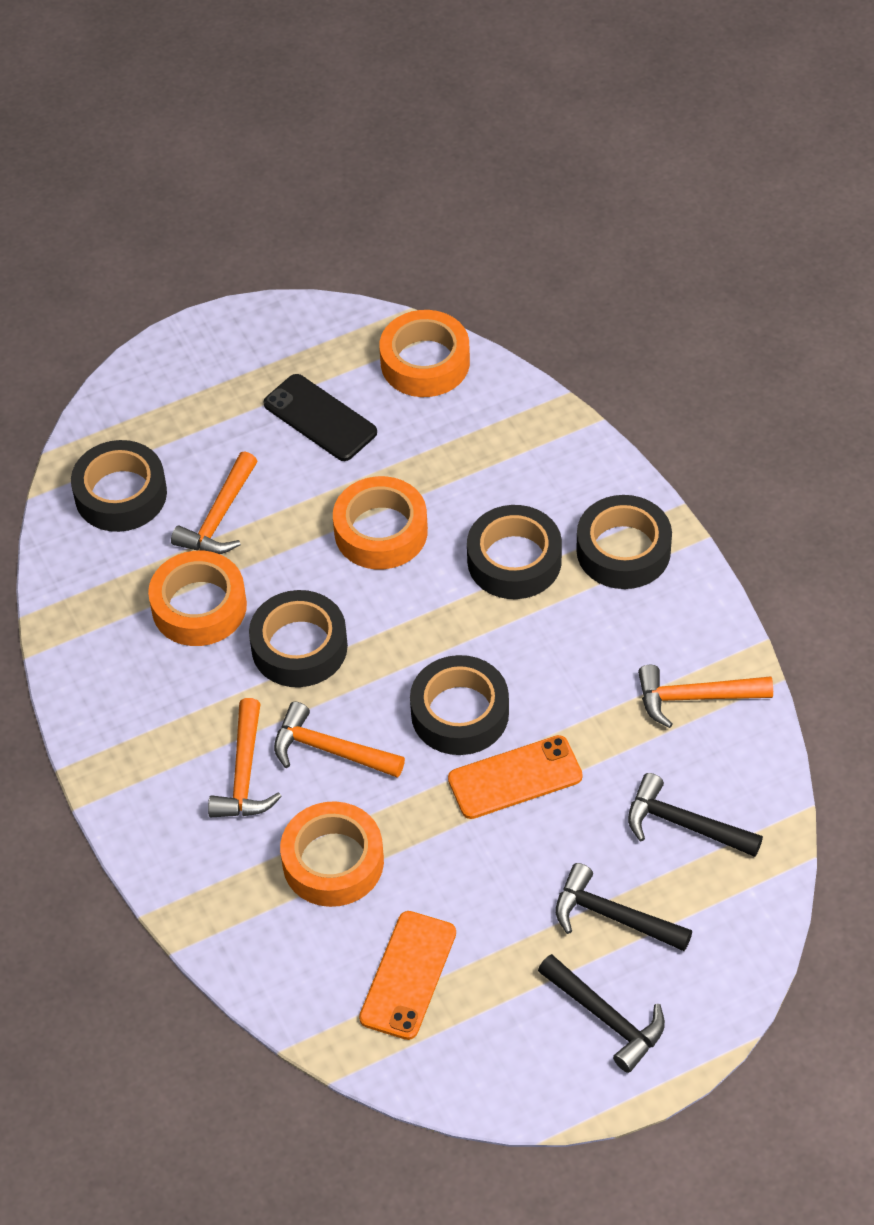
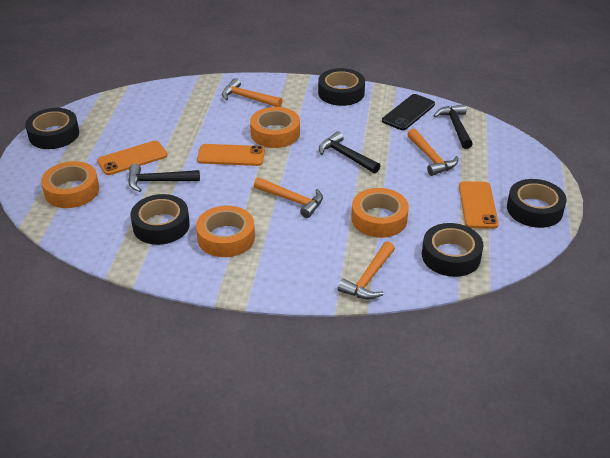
orange phone: 2 -> 3

